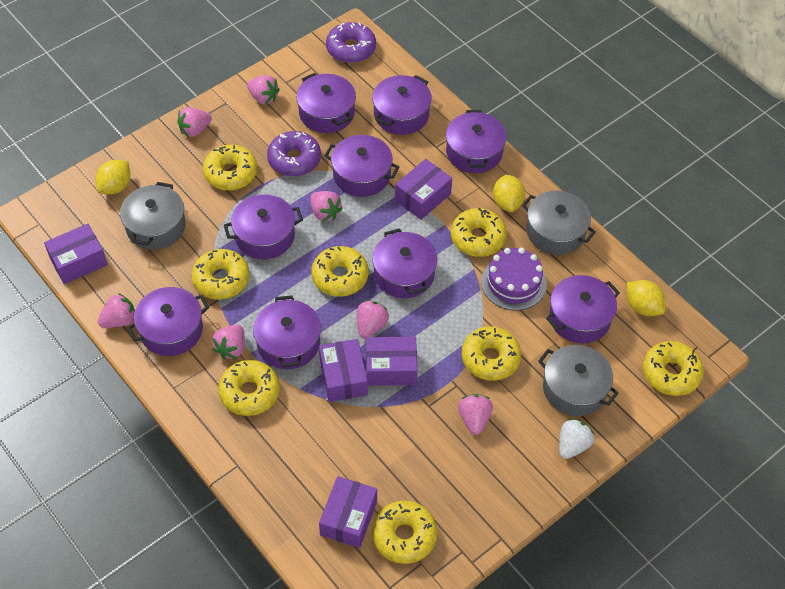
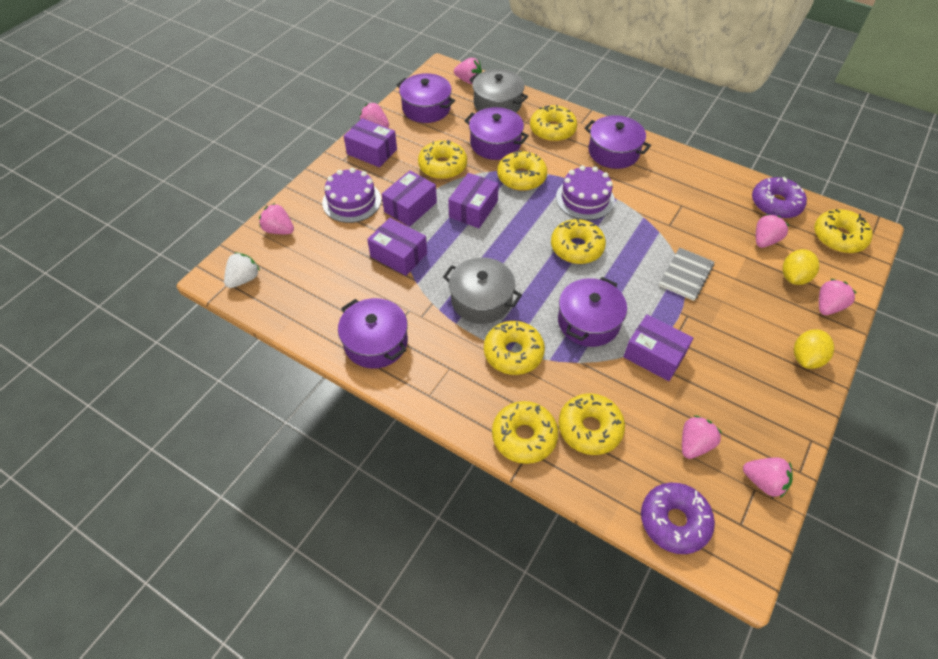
grey notebook: 0 -> 1
grey pot: 3 -> 2
purple cake: 1 -> 2
purple pot: 9 -> 5
yellow lemon: 3 -> 2

